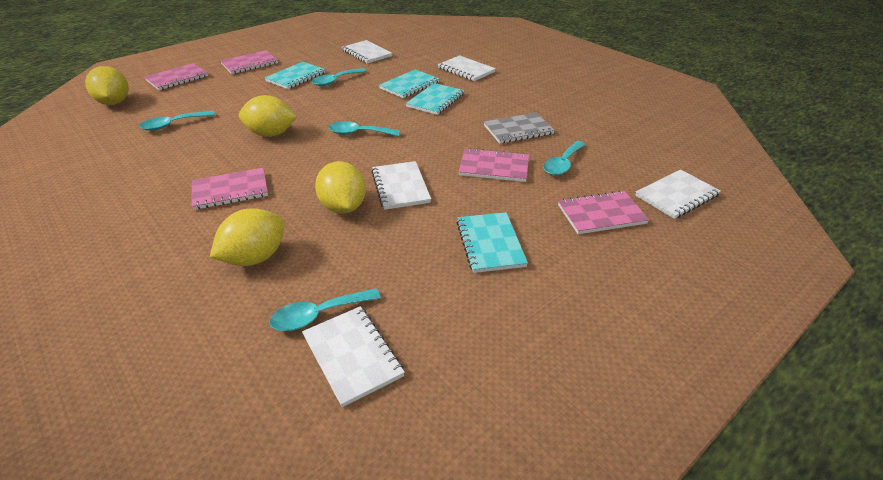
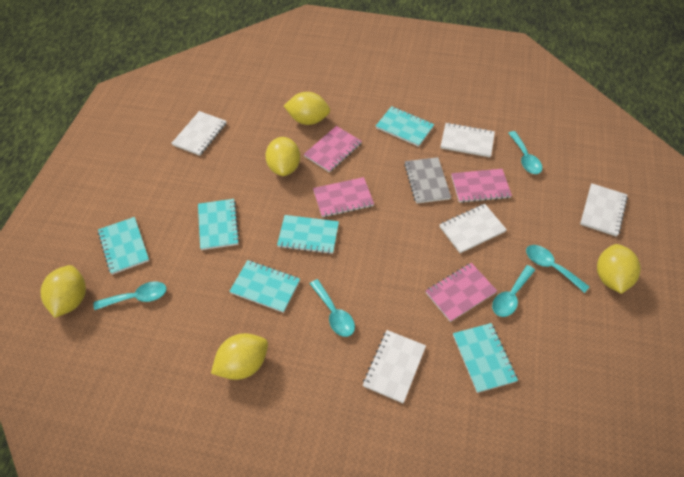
pink notebook: 5 -> 4
turquoise notebook: 4 -> 6
yellow lemon: 4 -> 5

